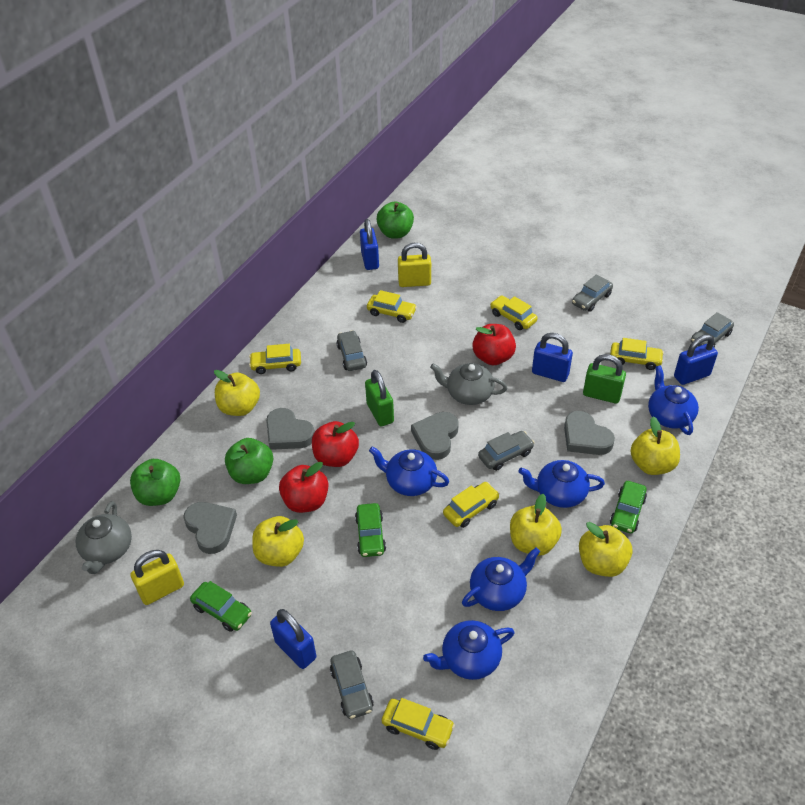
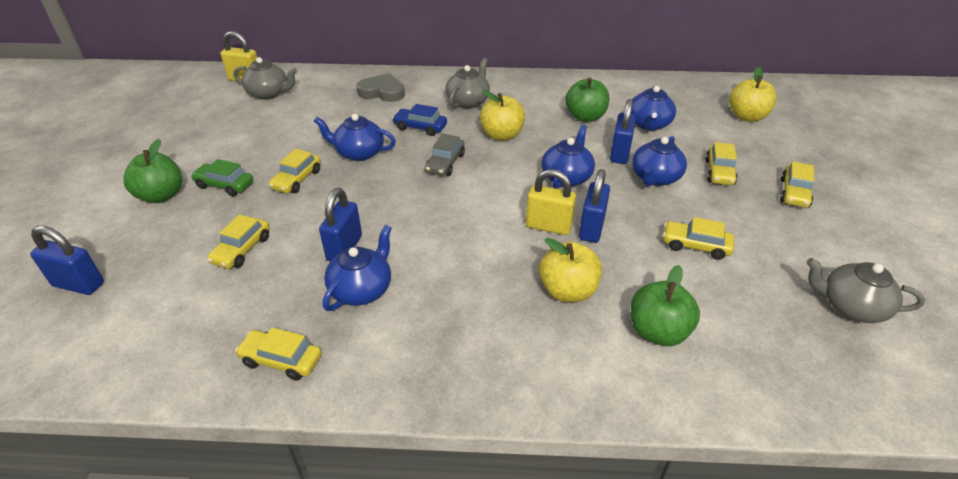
blue car: 0 -> 1
green car: 3 -> 1
green padlock: 2 -> 0
grey car: 5 -> 1
grey heart: 4 -> 1
grey teapot: 2 -> 3
red apple: 3 -> 0
yellow apple: 5 -> 3

